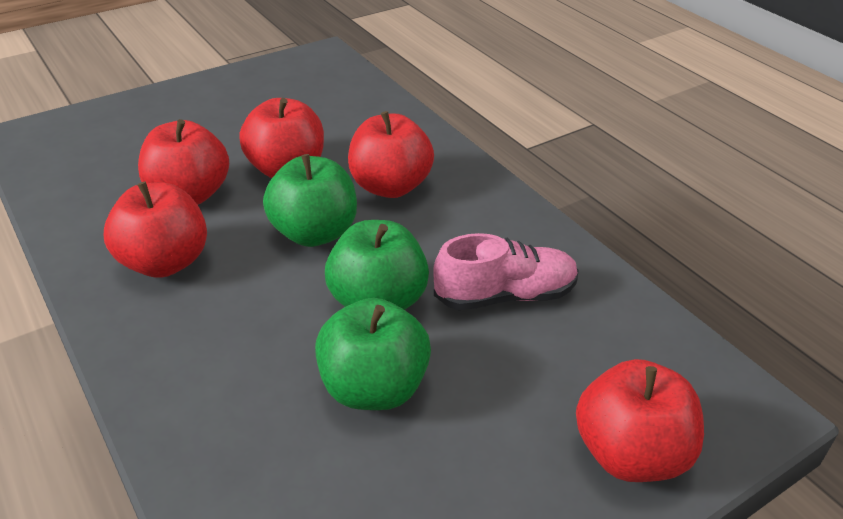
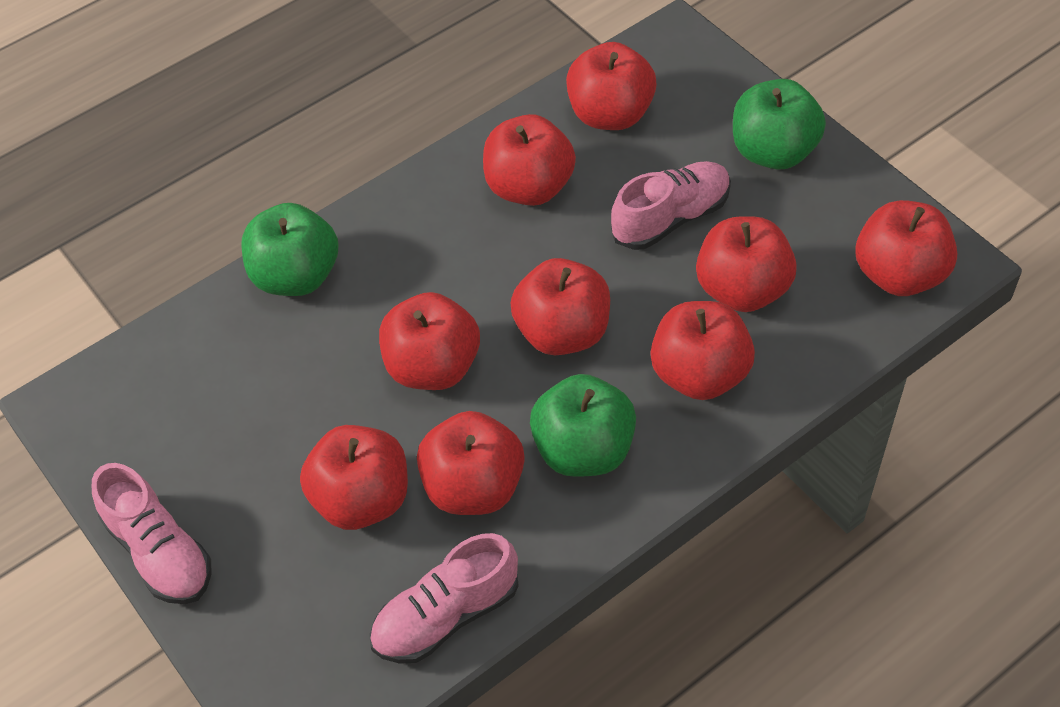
pink shoe: 1 -> 3
red apple: 5 -> 9

